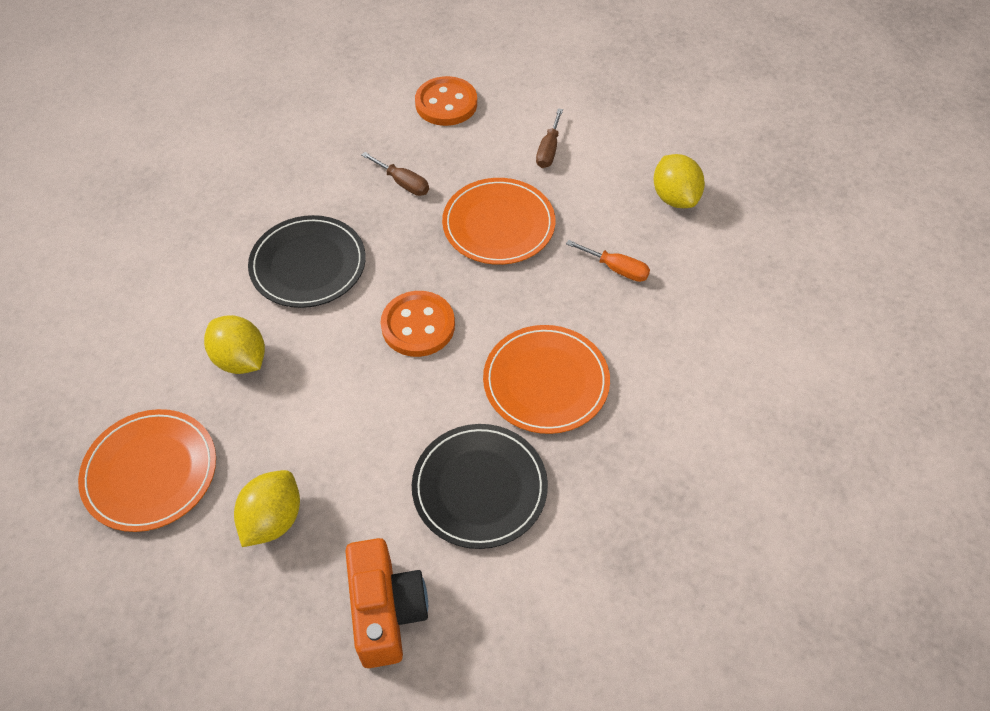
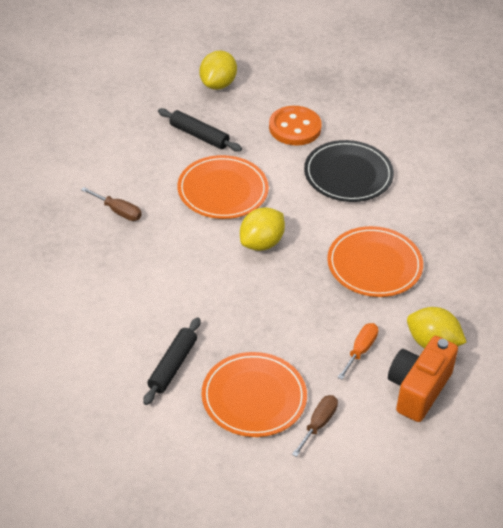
black plate: 2 -> 1
black rolling pin: 0 -> 2
orange button: 2 -> 1

